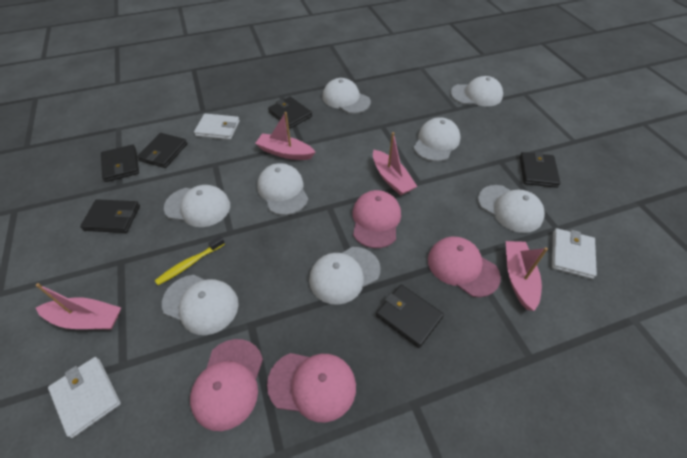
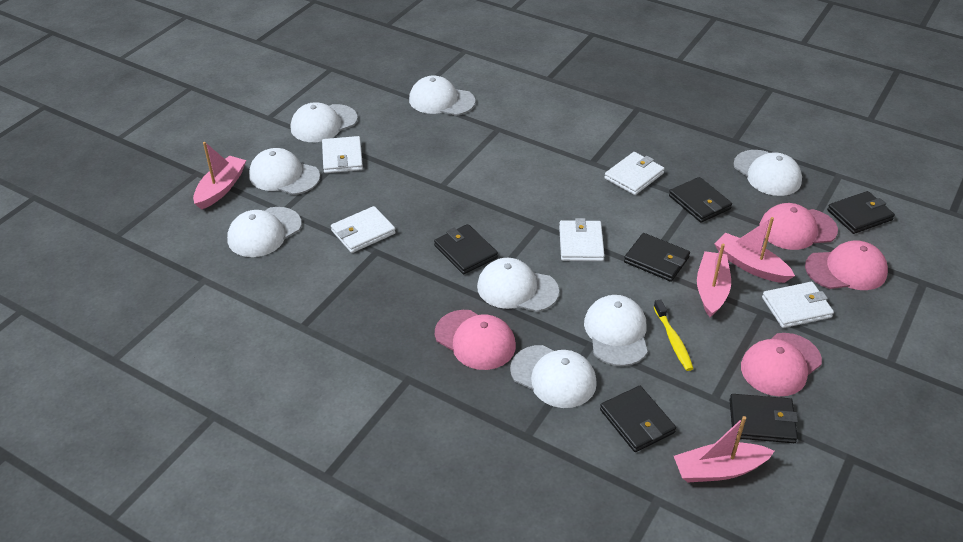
white wallet: 3 -> 5

